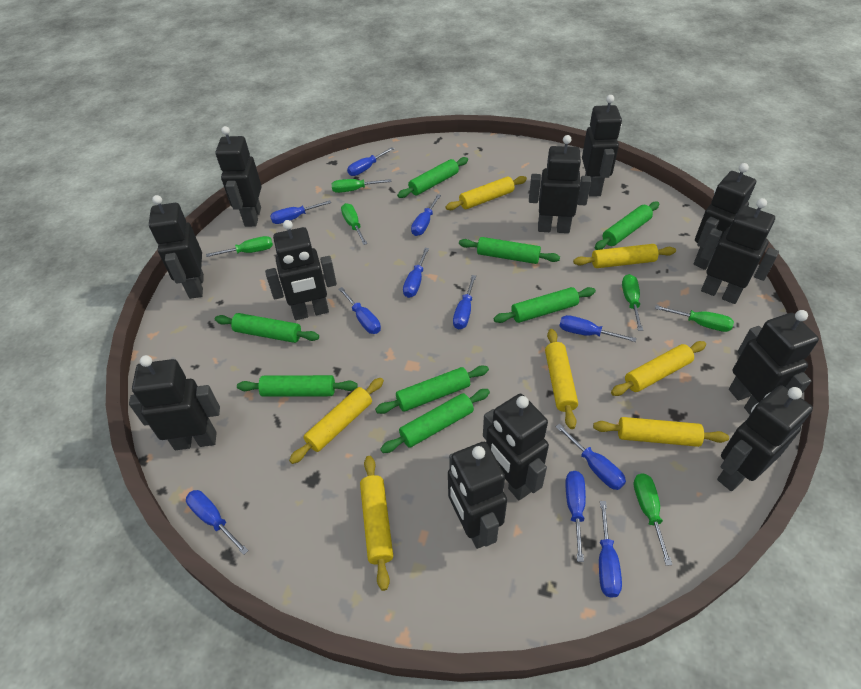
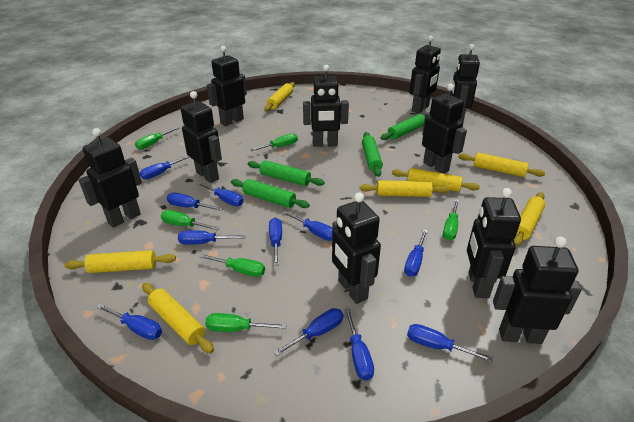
black robot: 12 -> 10
green rolling pin: 8 -> 4

